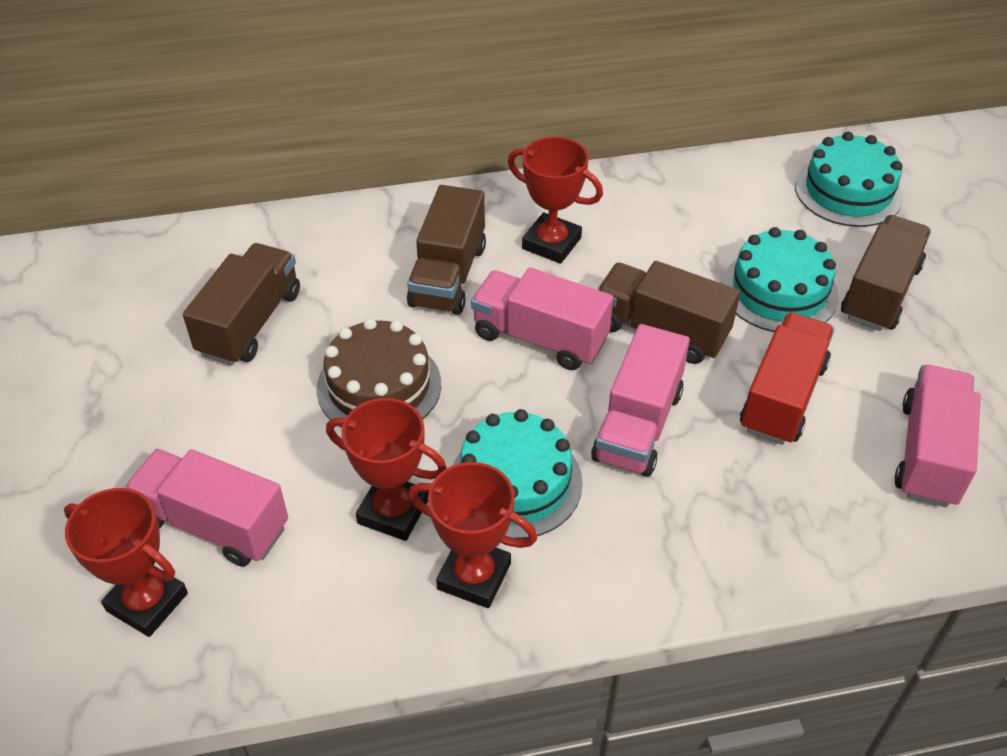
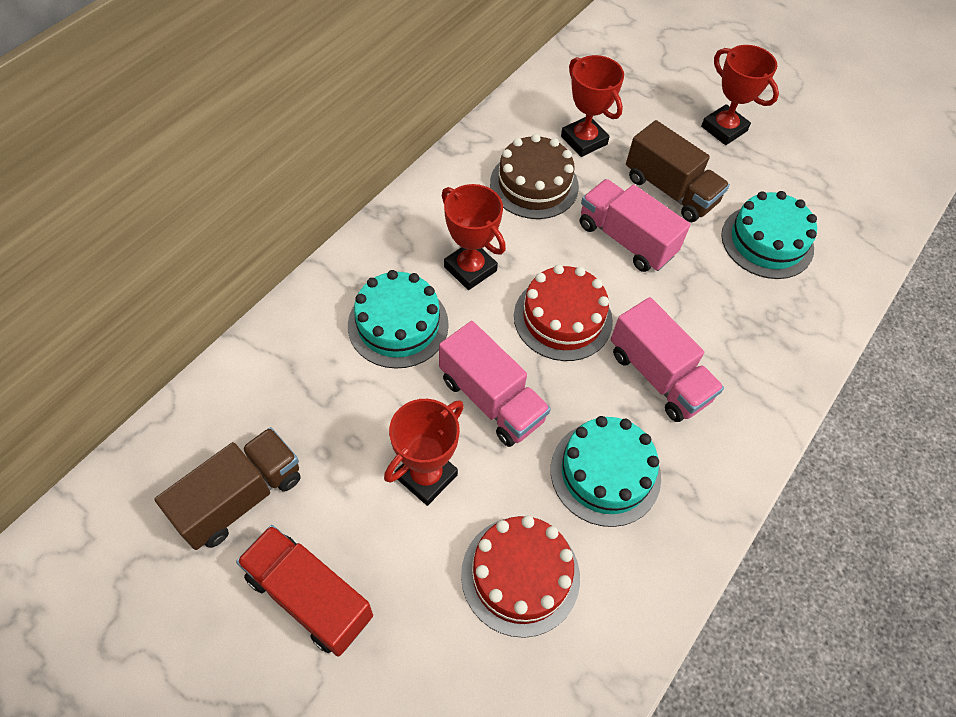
brown truck: 4 -> 2
pink truck: 4 -> 3
red cake: 0 -> 2

